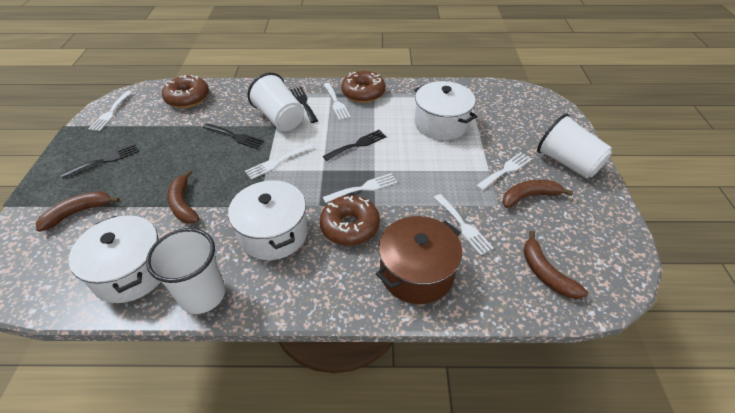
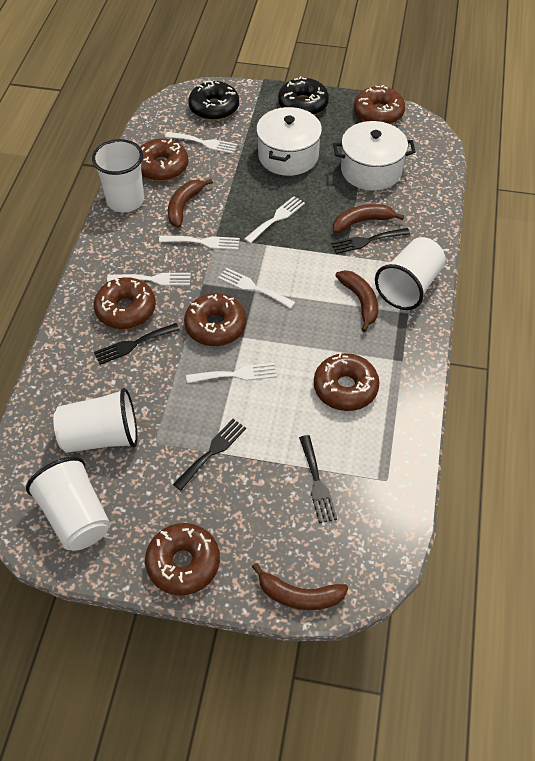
black donut: 0 -> 2
brown donut: 3 -> 6
brown pot: 1 -> 0
white cup: 3 -> 4
white pot: 3 -> 2

